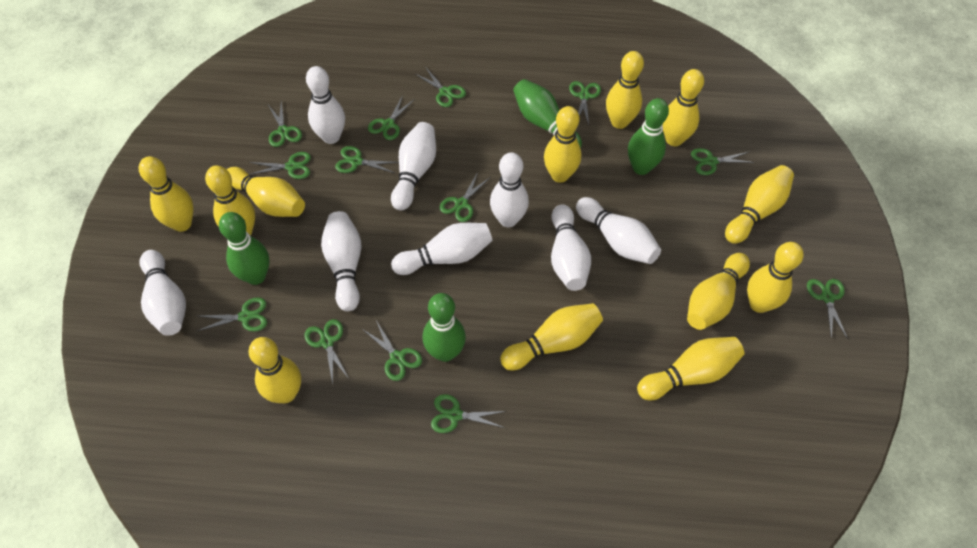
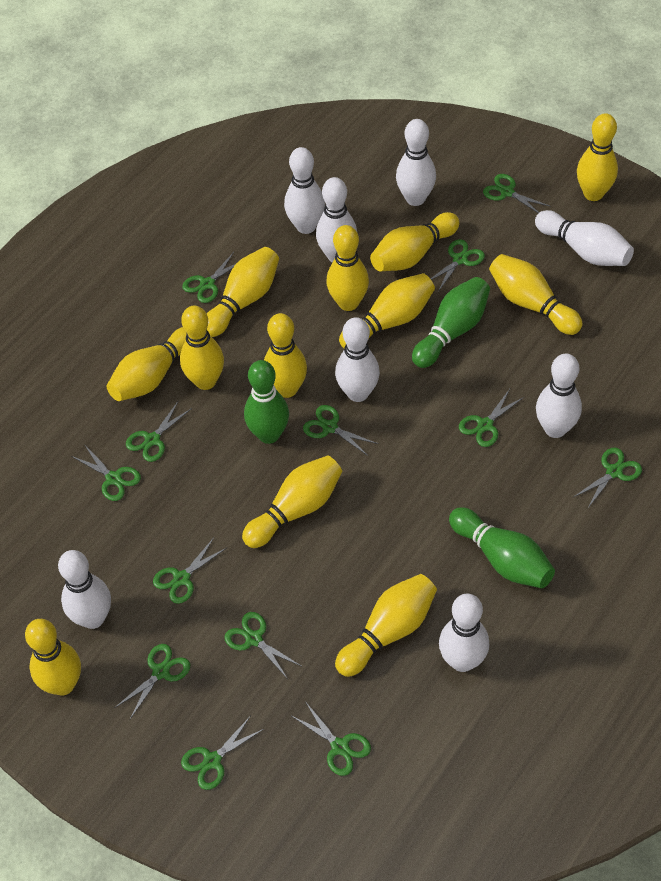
green bowling pin: 4 -> 3

